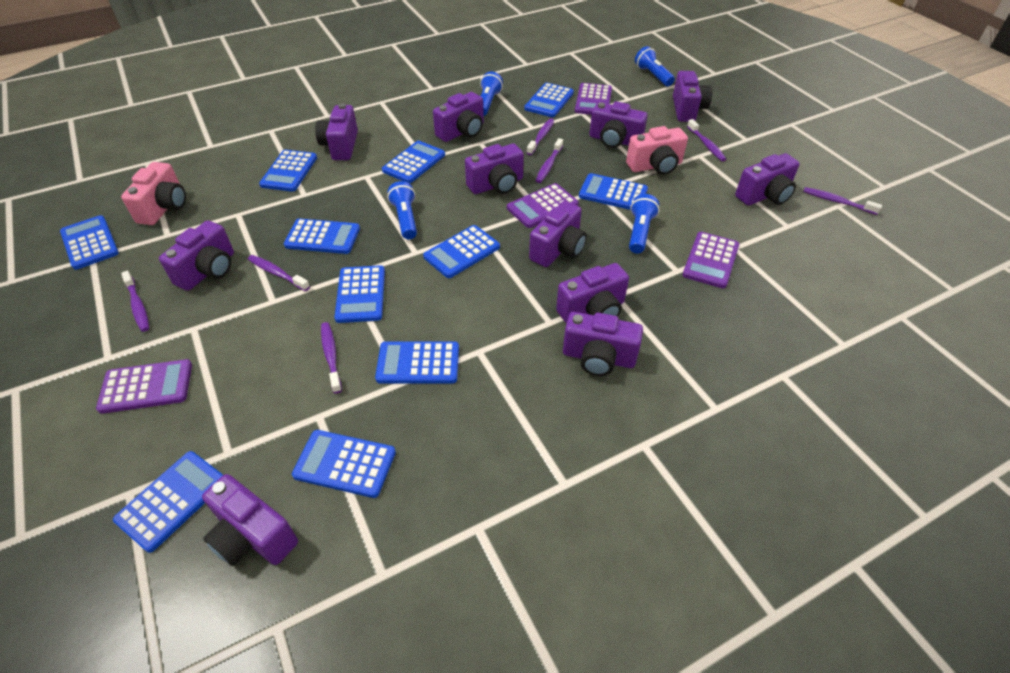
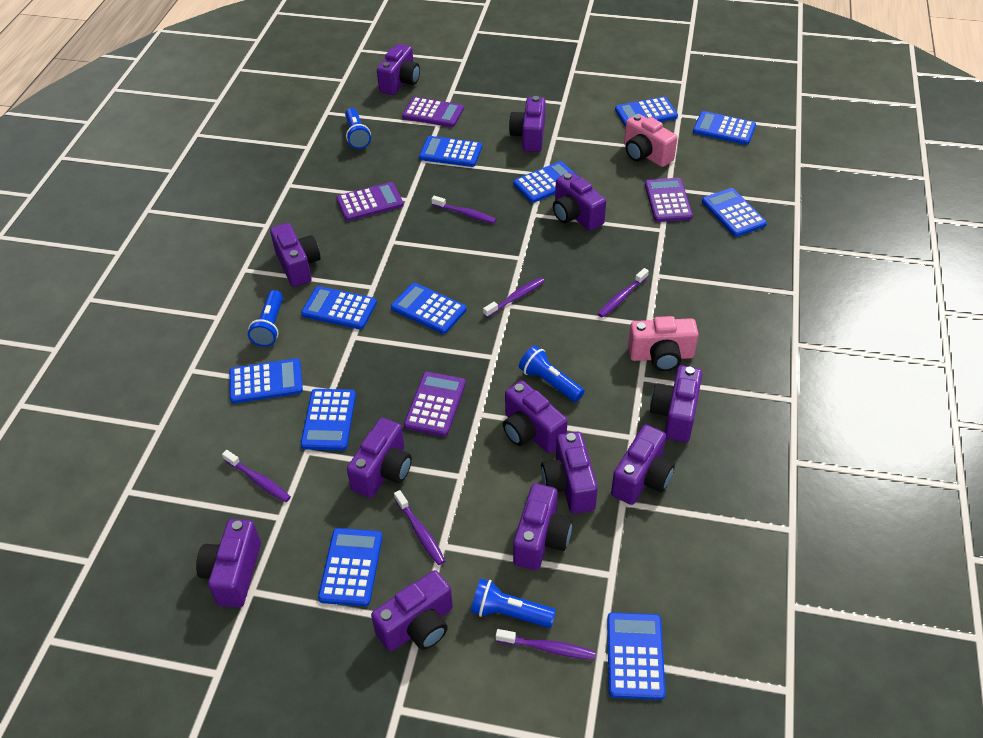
purple camera: 11 -> 12
purple toothbrush: 7 -> 6

